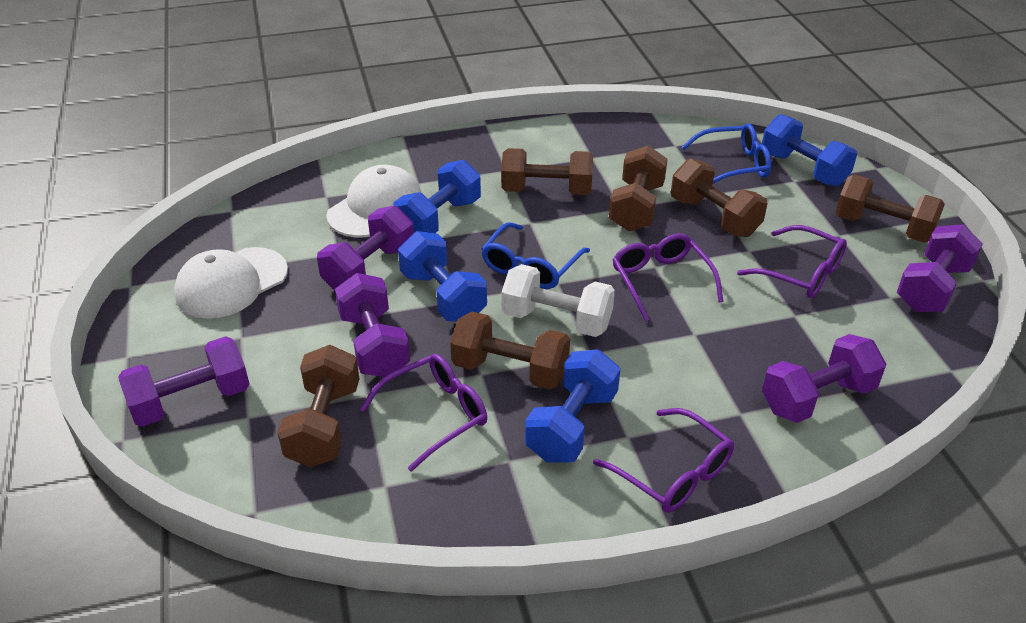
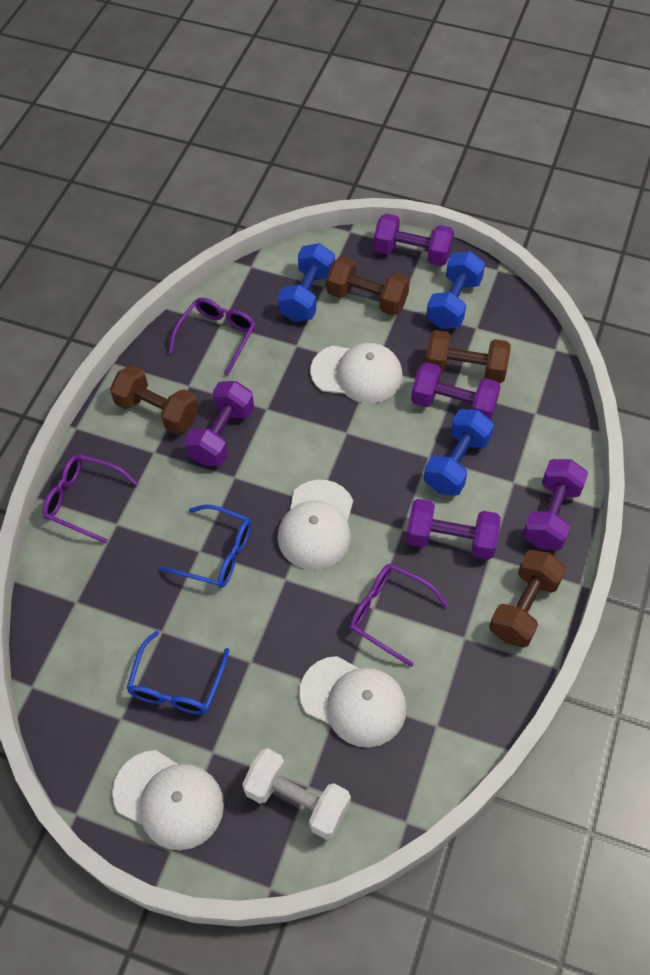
blue dumbbell: 4 -> 3
brown dumbbell: 6 -> 4
purple glasses: 4 -> 3
white cap: 2 -> 4

